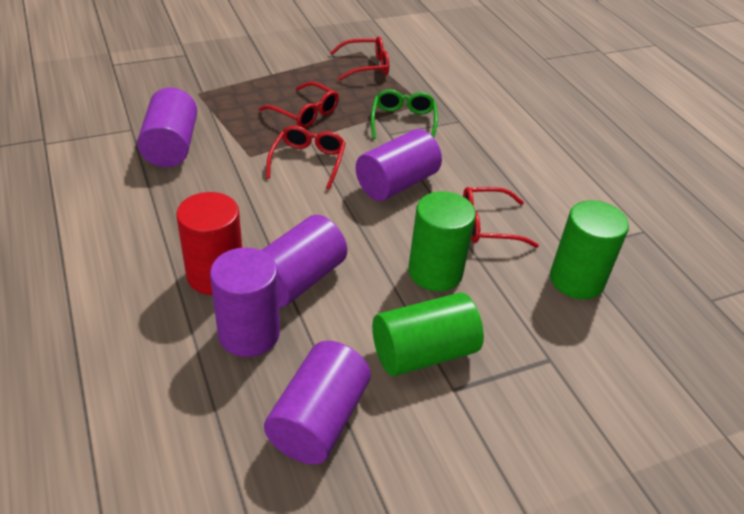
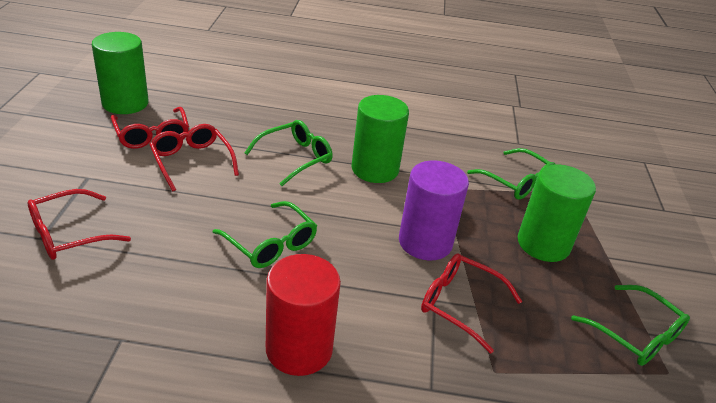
green glasses: 1 -> 4
purple cylinder: 5 -> 1

